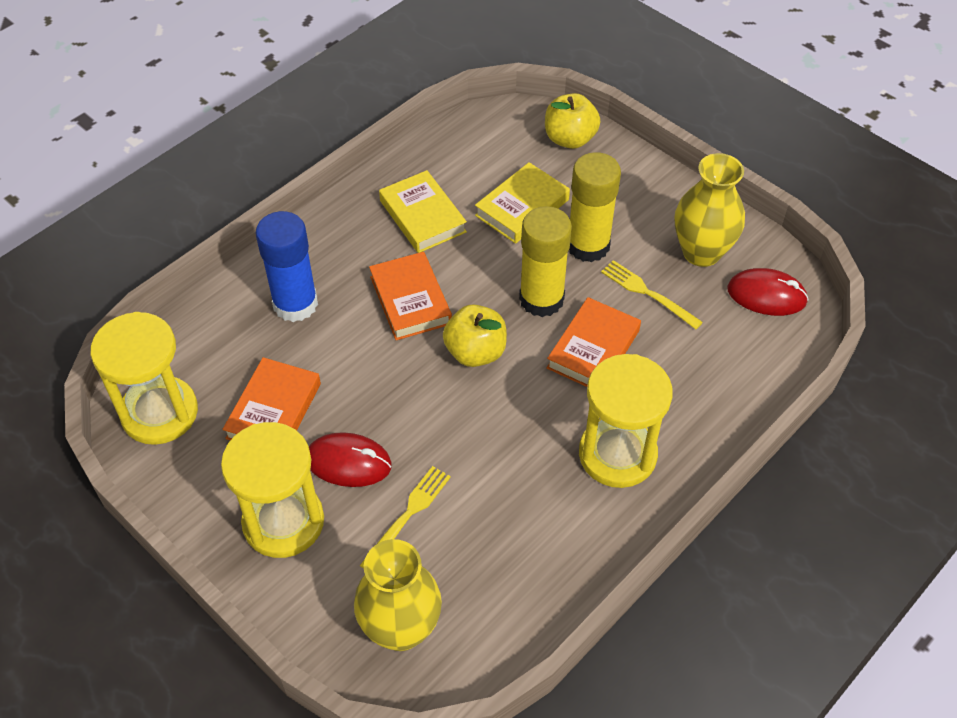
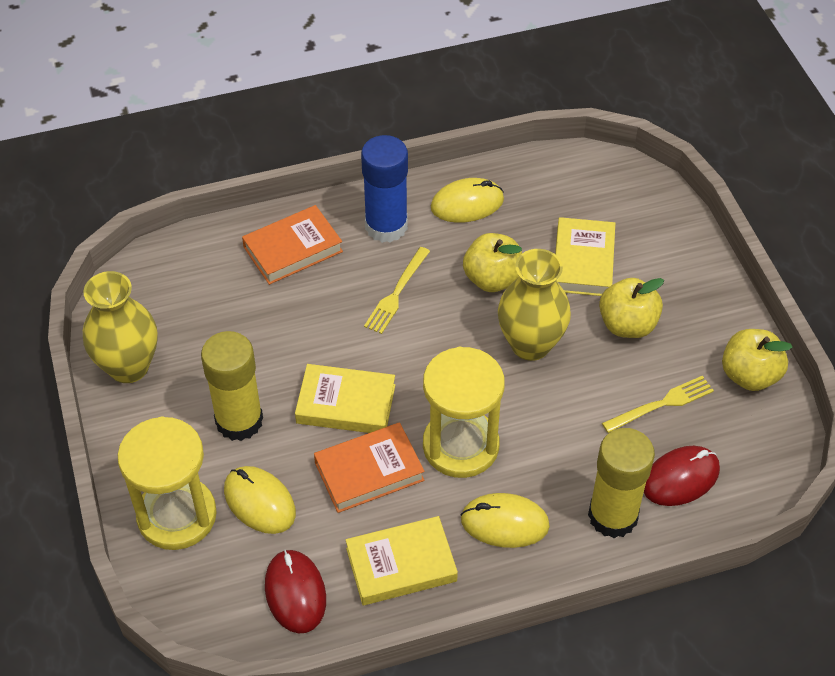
orange book: 3 -> 2
yellow apple: 2 -> 3
yellow book: 2 -> 3
yellow hourglass: 3 -> 2
yellow mouse: 0 -> 3

